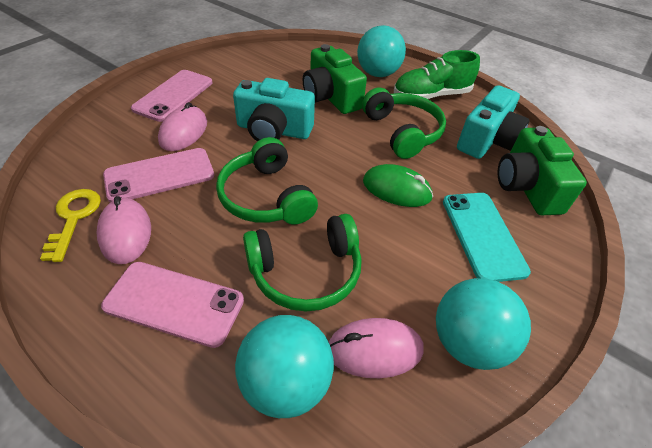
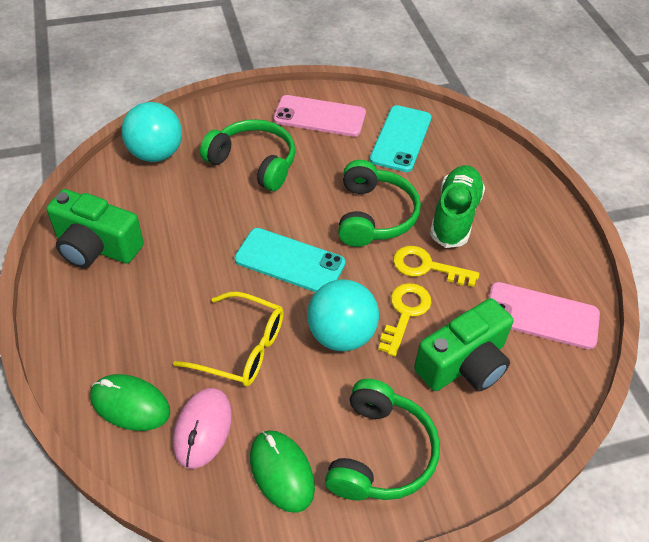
green mouse: 1 -> 2
pink mouse: 3 -> 1
pink phone: 3 -> 2
turquoise ball: 3 -> 2
turquoise camera: 2 -> 0
turquoise phone: 1 -> 2
yellow glasses: 0 -> 1
yellow key: 1 -> 2

